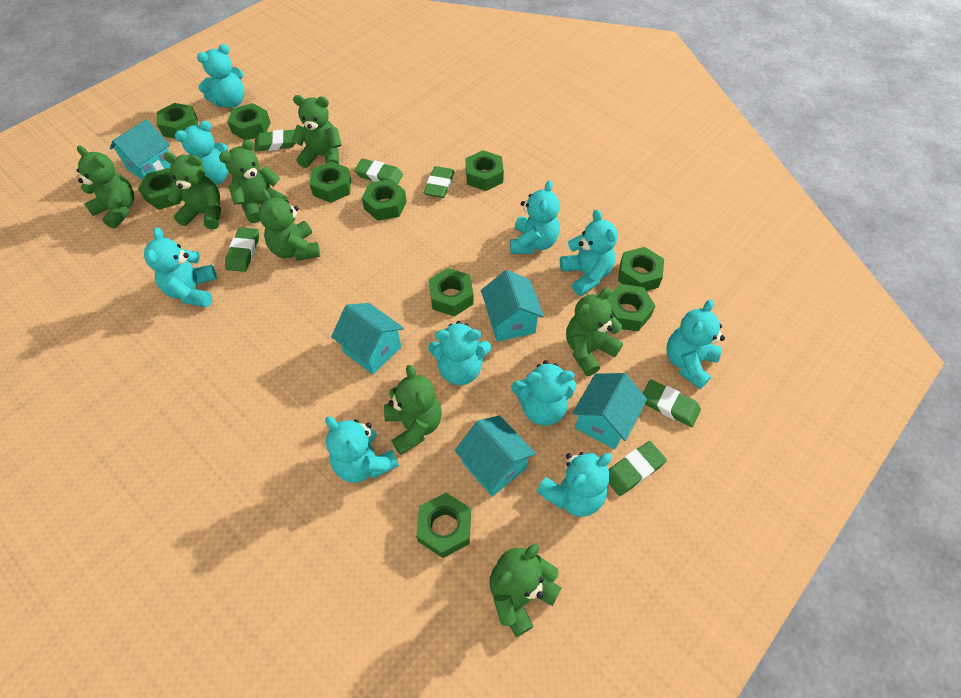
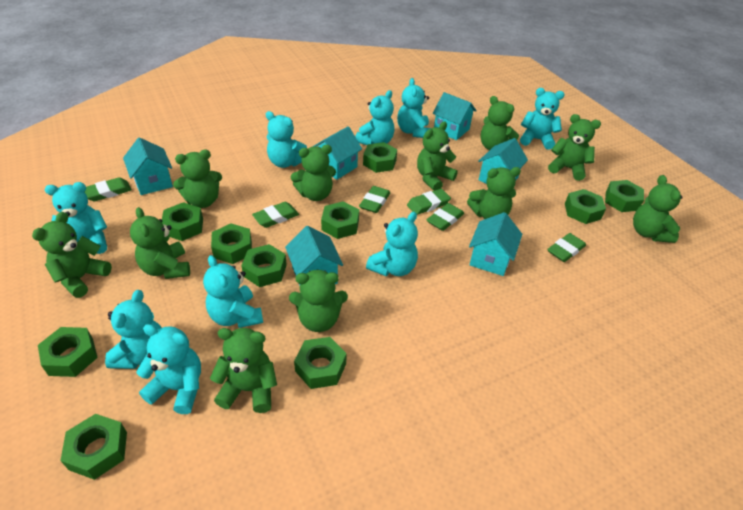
green teddy bear: 8 -> 11
turquoise house: 5 -> 6
turquoise teddy bear: 10 -> 9

